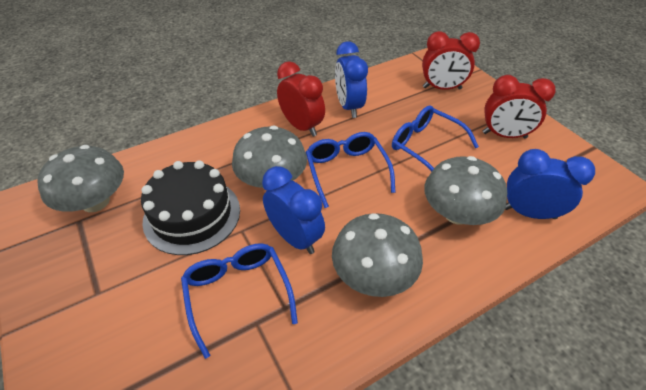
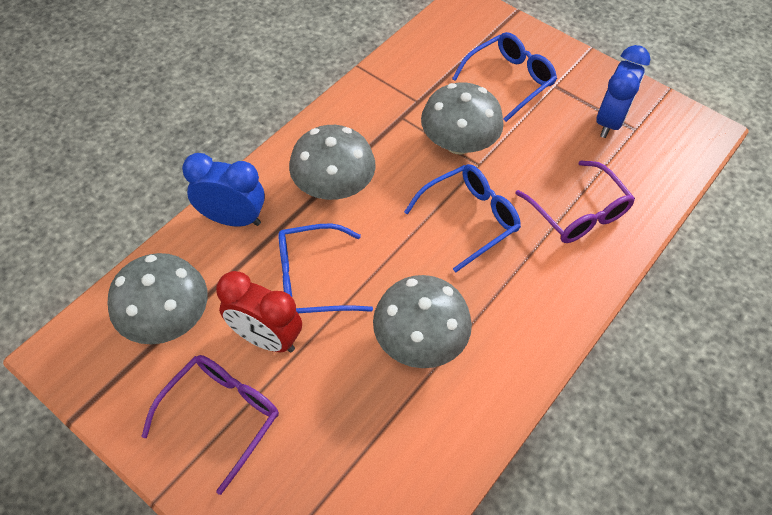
black cake: 1 -> 0
blue clock: 3 -> 2
purple glasses: 0 -> 2
red clock: 3 -> 1

